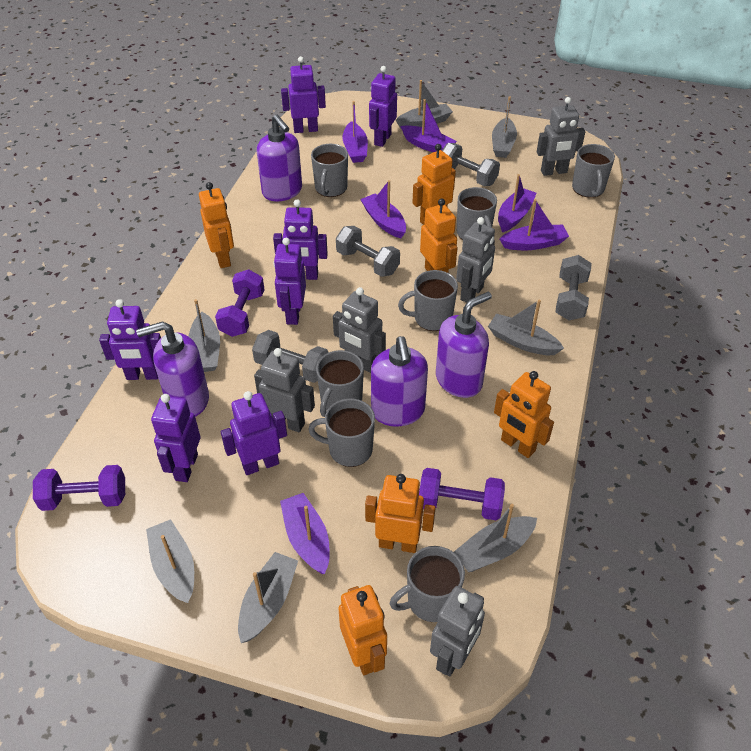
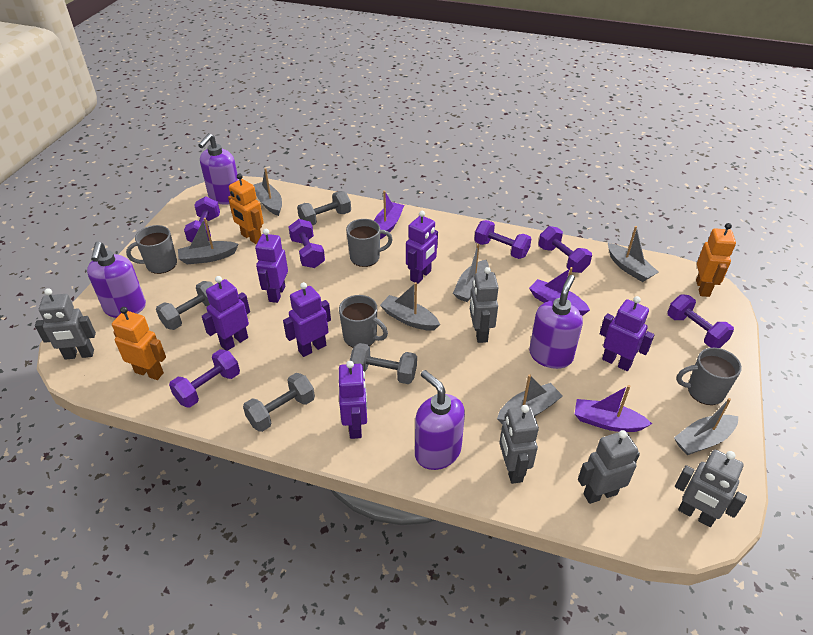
grey mug: 7 -> 4
orange robot: 6 -> 3
purple boat: 6 -> 3
purple dumbbell: 3 -> 6
purple robot: 7 -> 6

